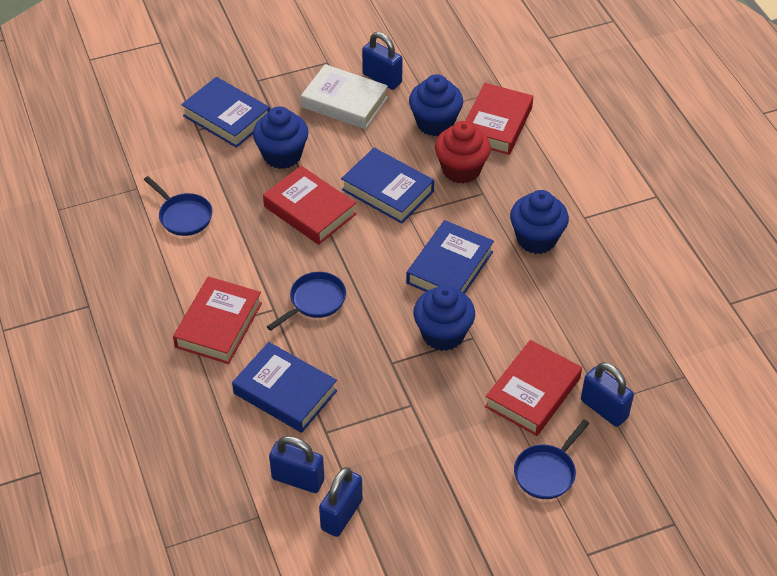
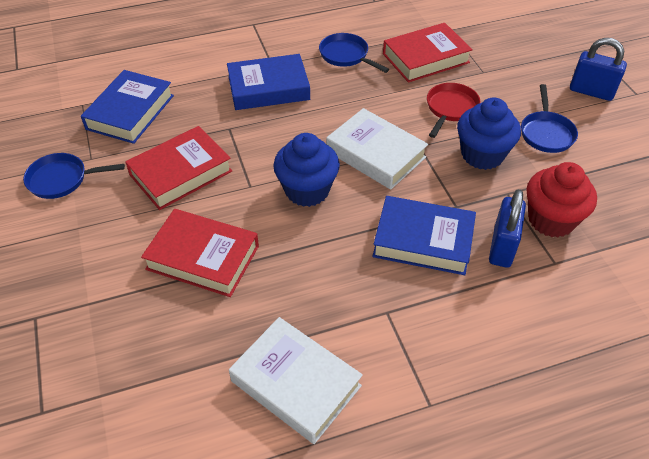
blue book: 4 -> 3
blue cupcake: 4 -> 2
blue padlock: 4 -> 2
red book: 4 -> 3
red pan: 0 -> 1
white book: 1 -> 2

